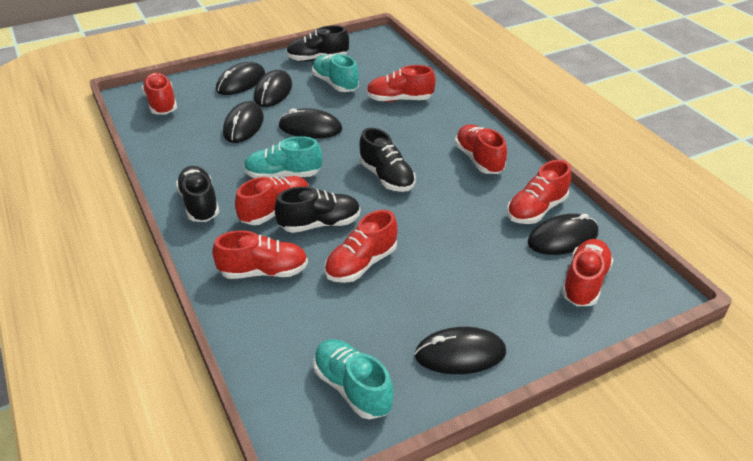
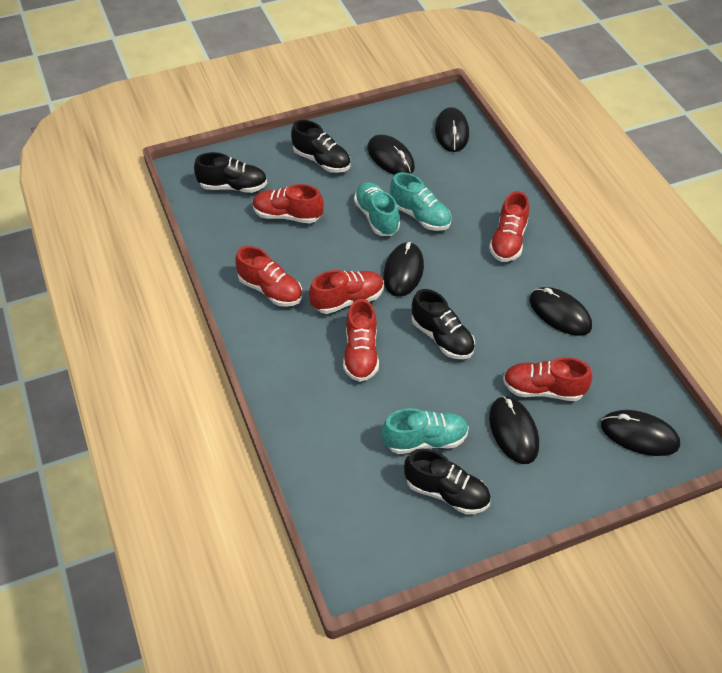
red shoe: 8 -> 6

